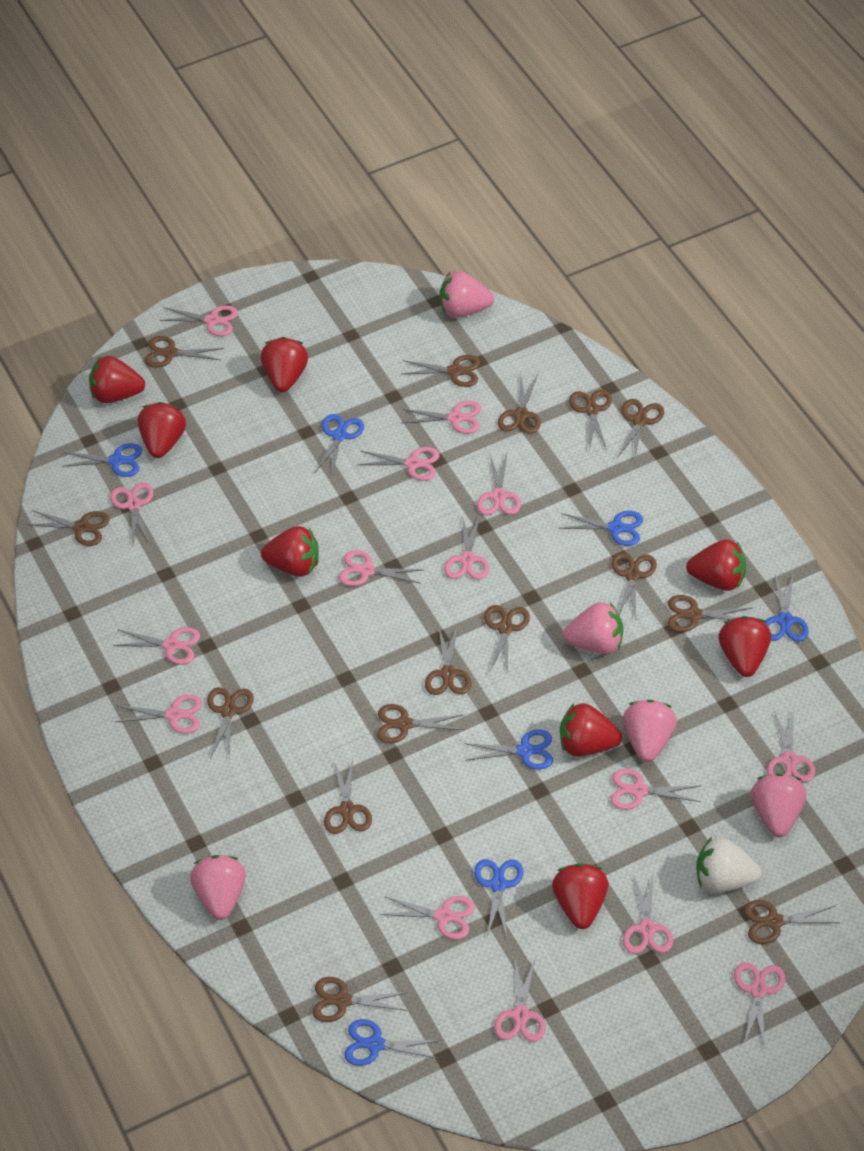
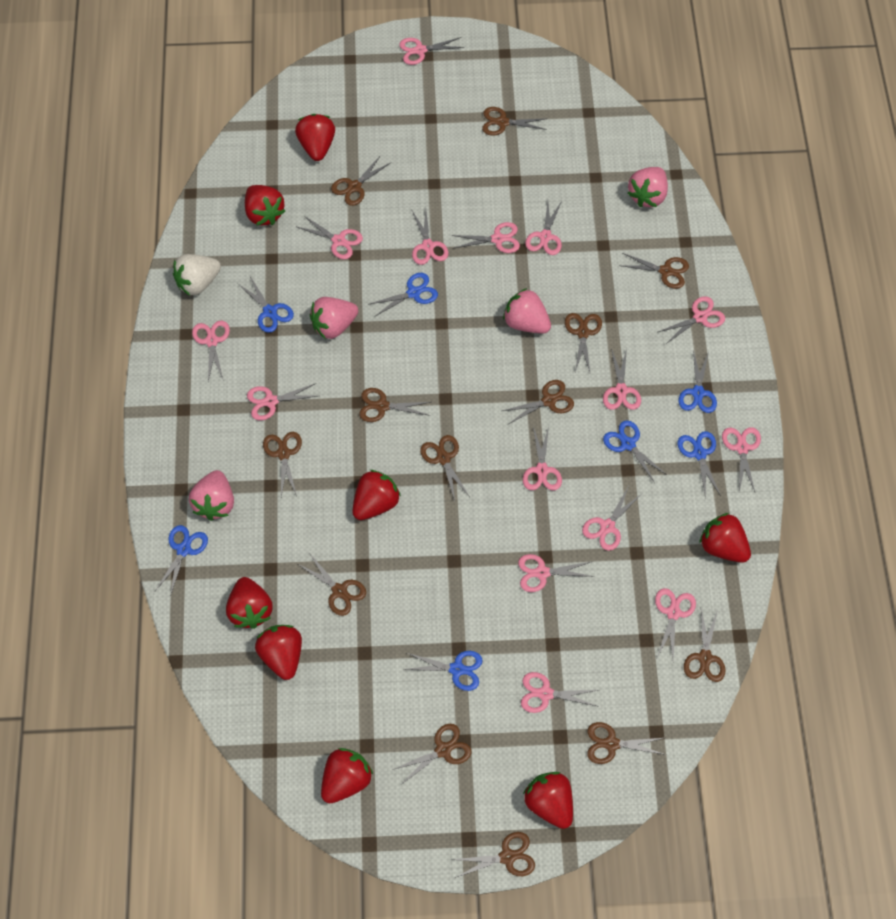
brown scissors: 15 -> 13
pink strawberry: 5 -> 4

